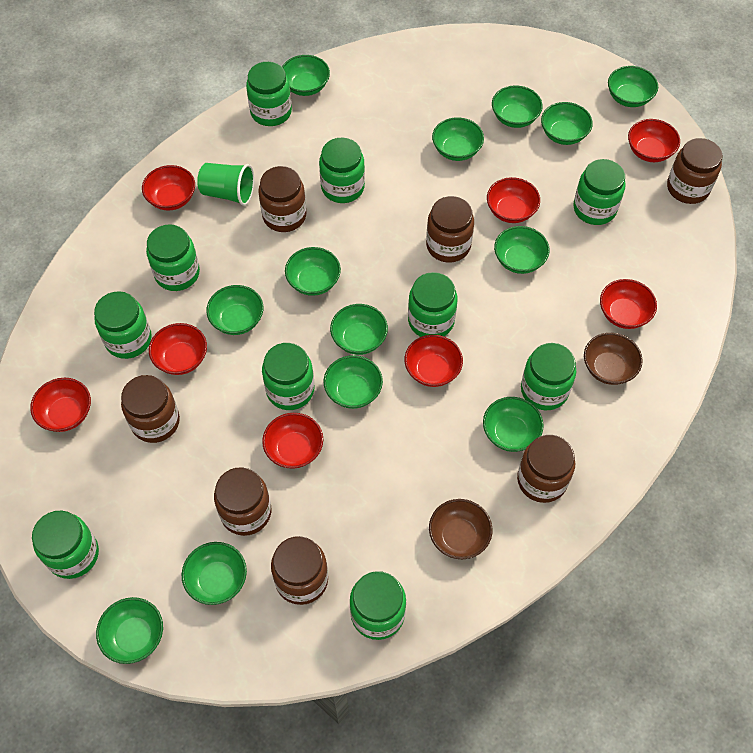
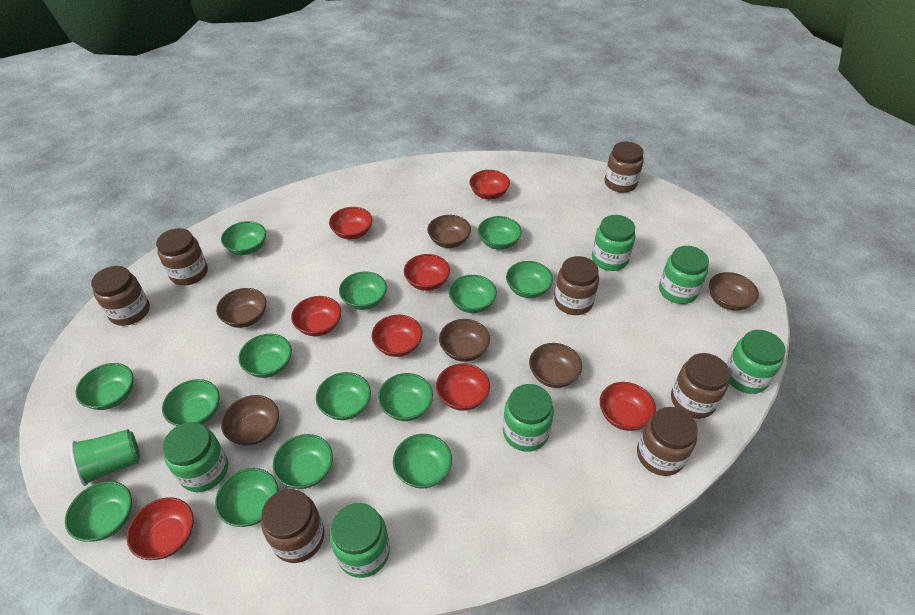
brown bowl: 2 -> 6
green bowl: 13 -> 14
green jar: 10 -> 6

